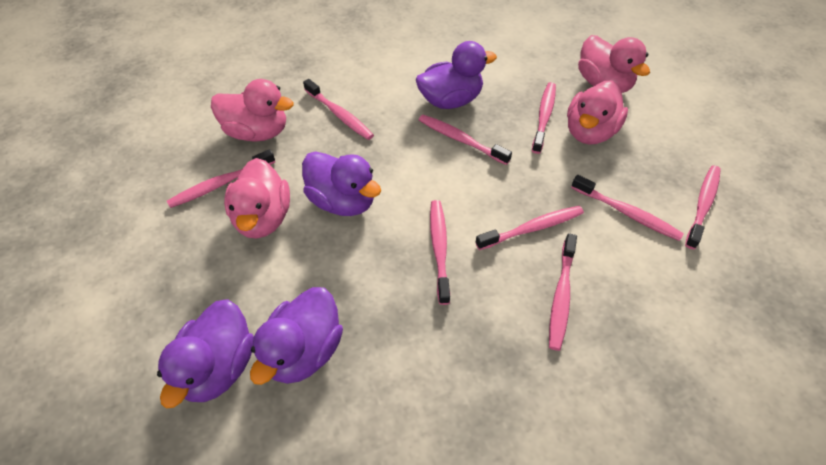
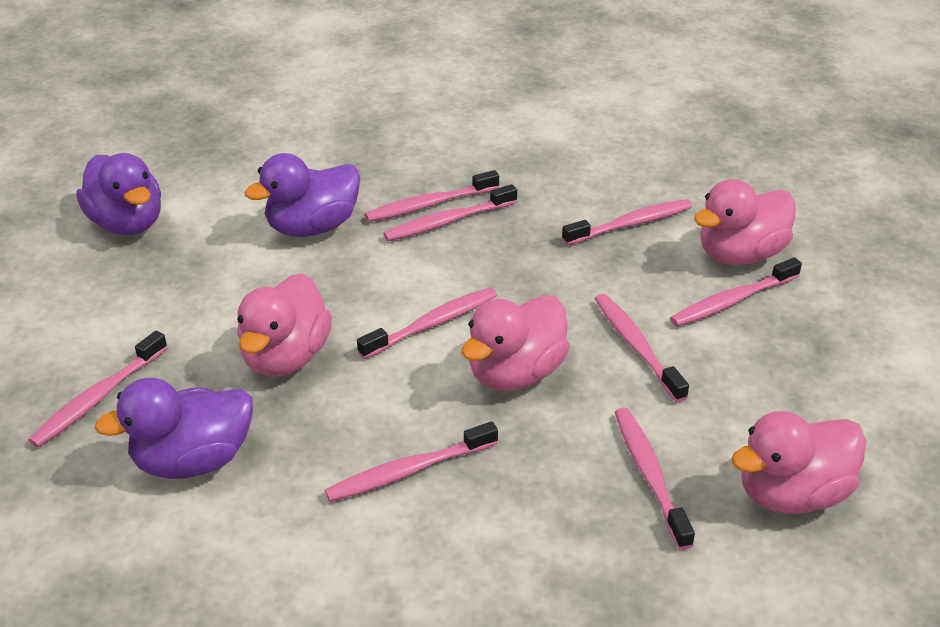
purple duck: 4 -> 3

